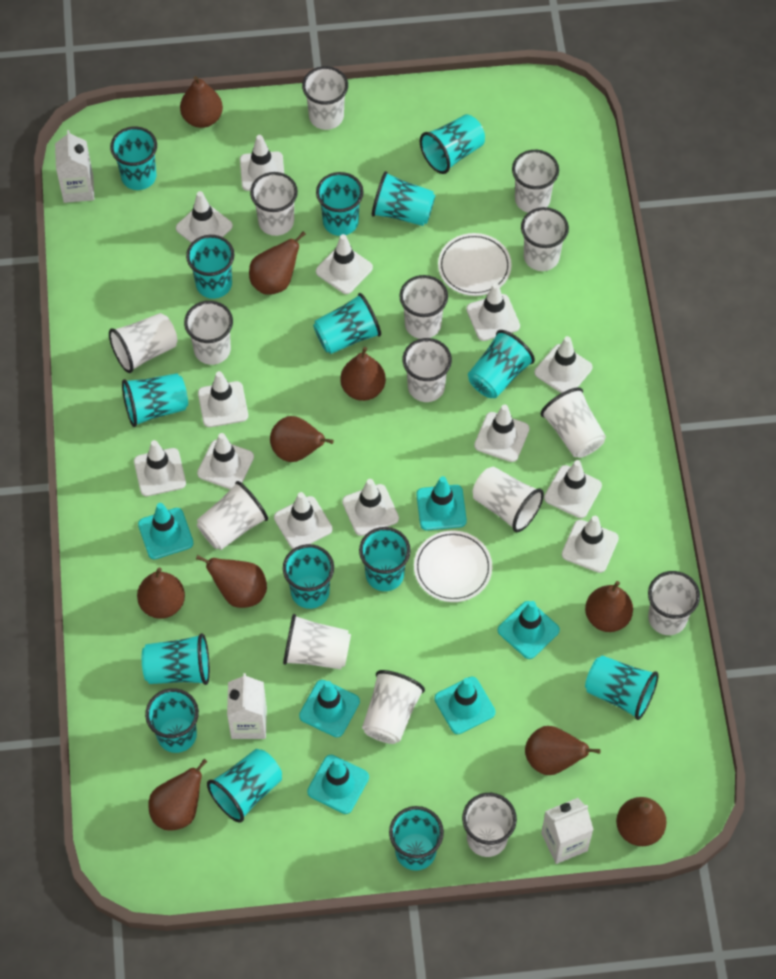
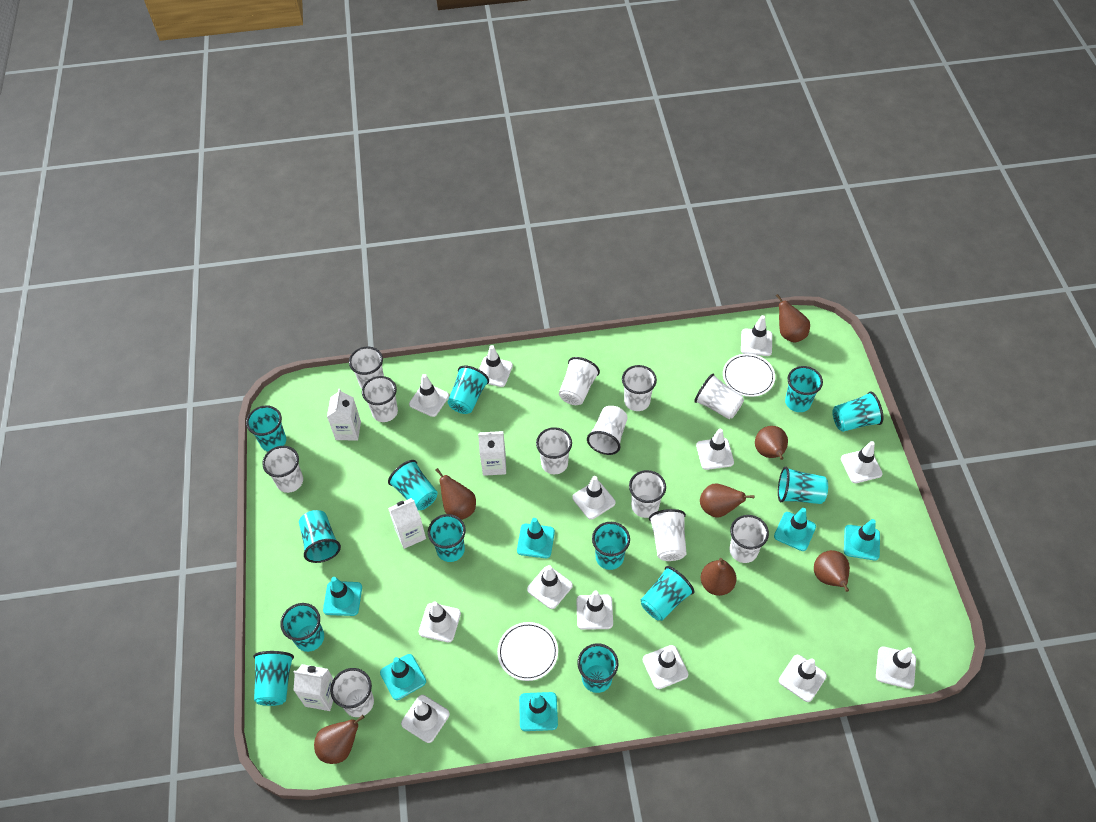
brown pear: 10 -> 7
turquoise cup: 15 -> 13
white carton: 3 -> 4
white cup: 15 -> 12

